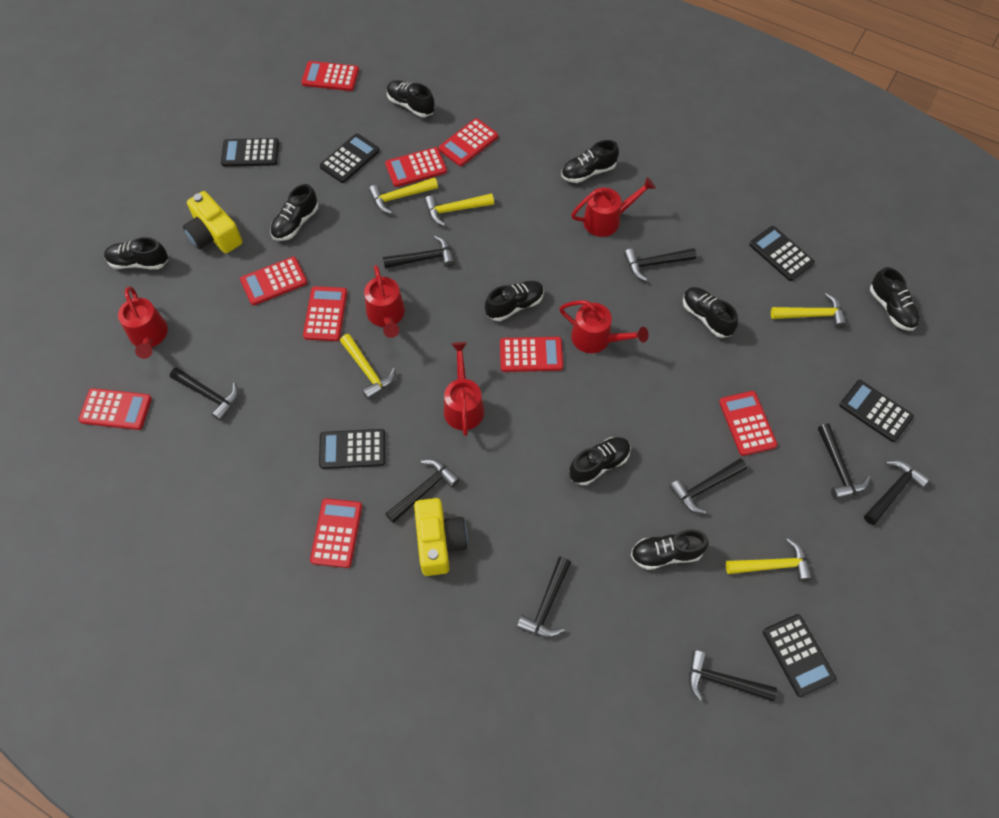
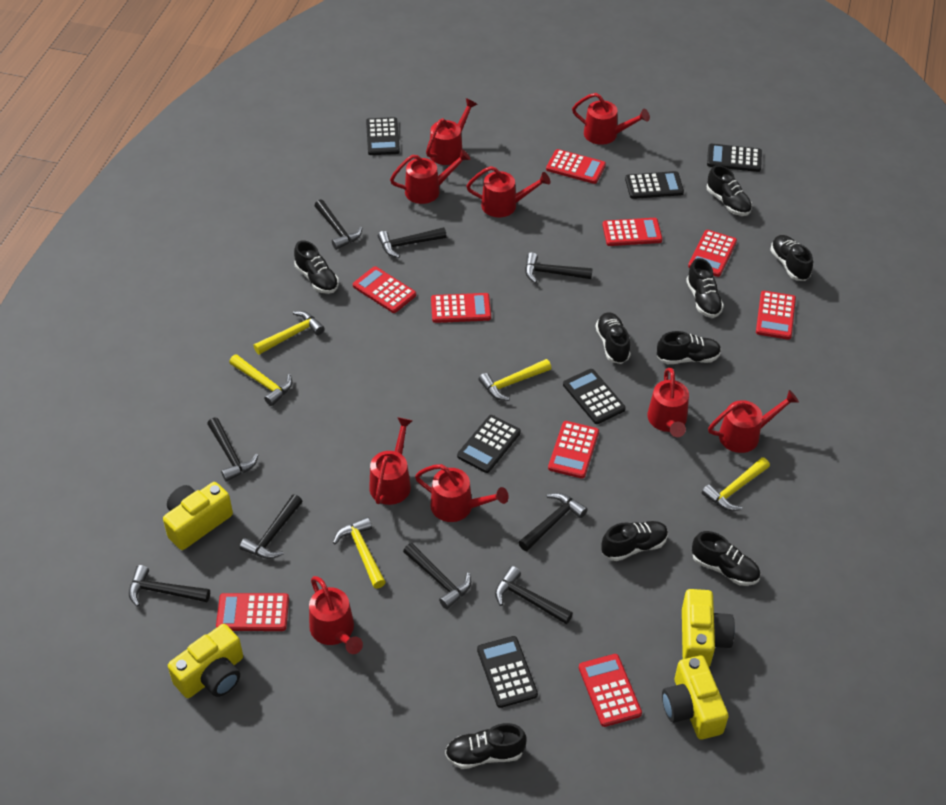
red watering can: 5 -> 9
yellow camera: 2 -> 4

